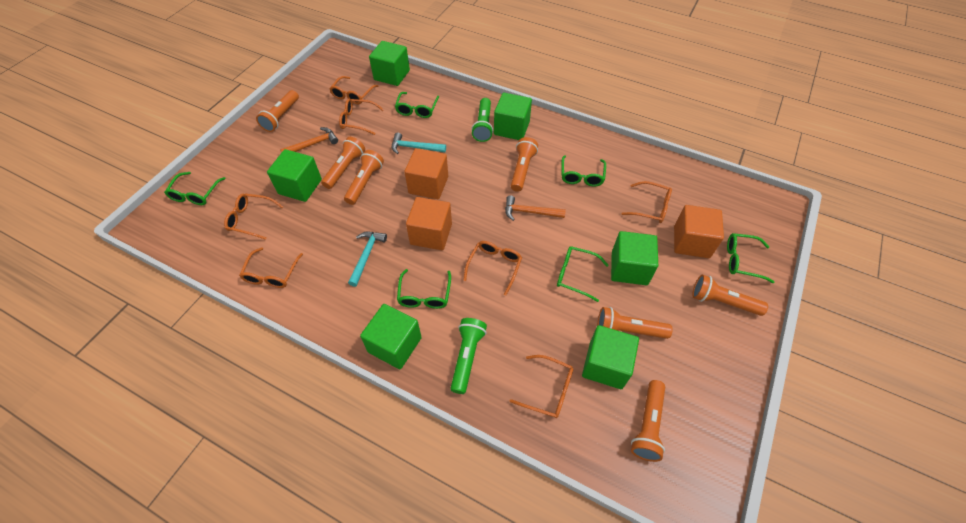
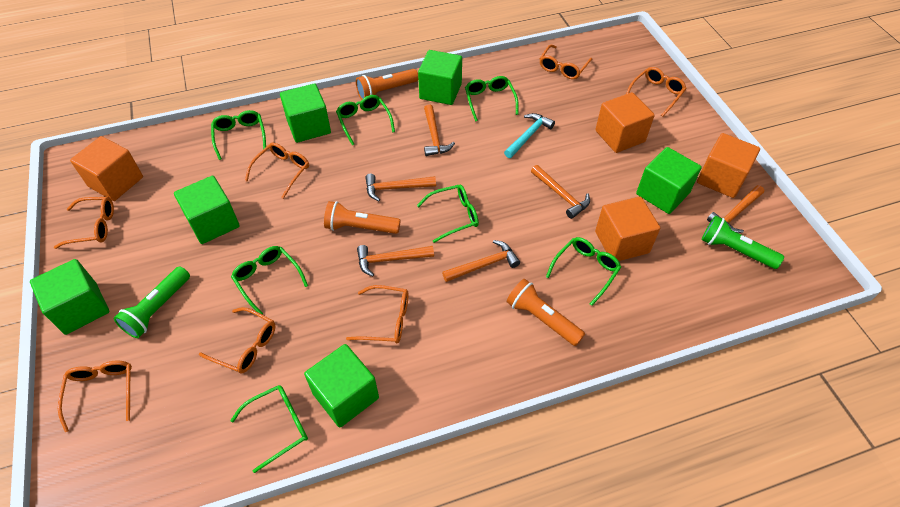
green glasses: 6 -> 7
orange cube: 3 -> 4
orange flashlight: 7 -> 3
orange hammer: 2 -> 6
turquoise hammer: 2 -> 1

